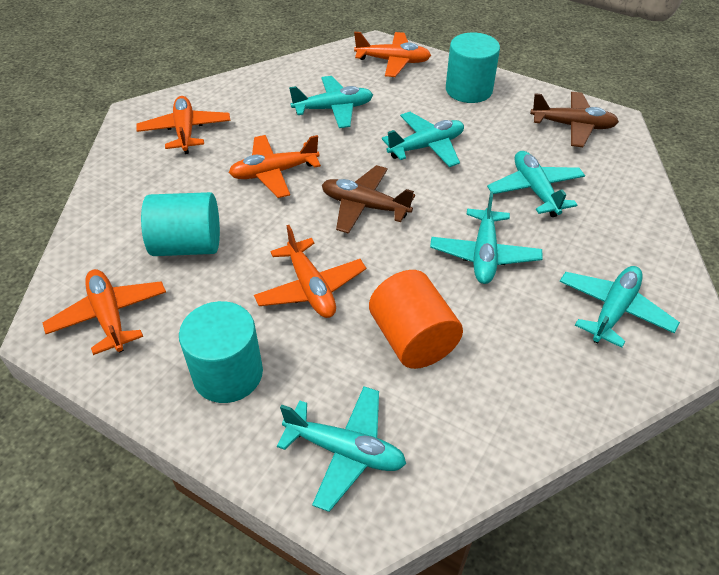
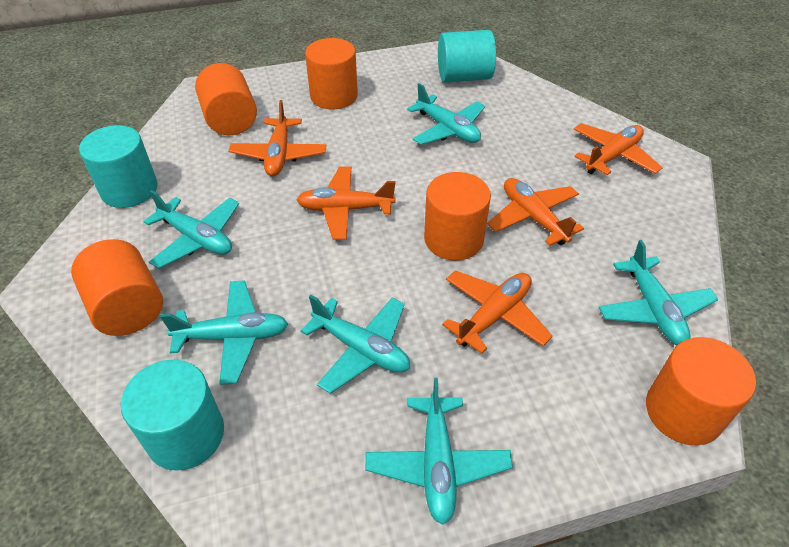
brown plane: 2 -> 0
orange cylinder: 1 -> 5

